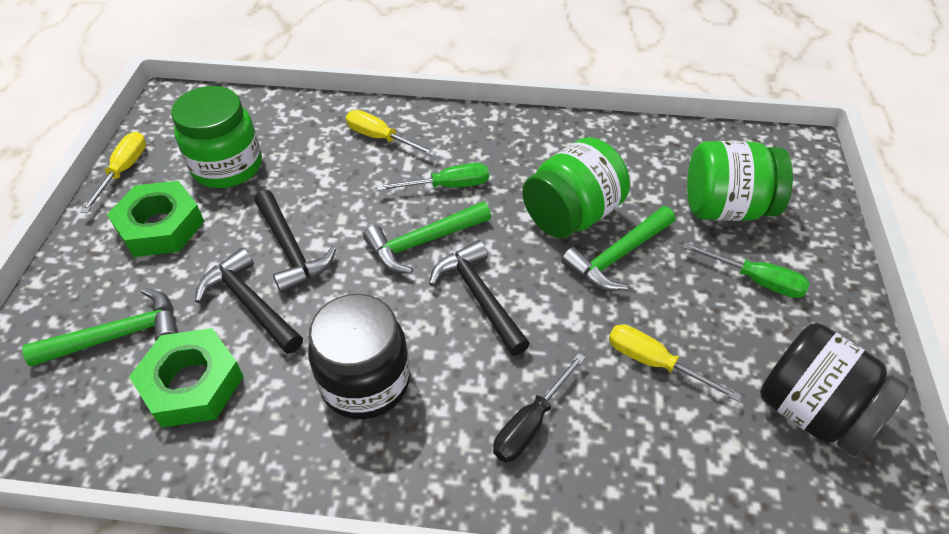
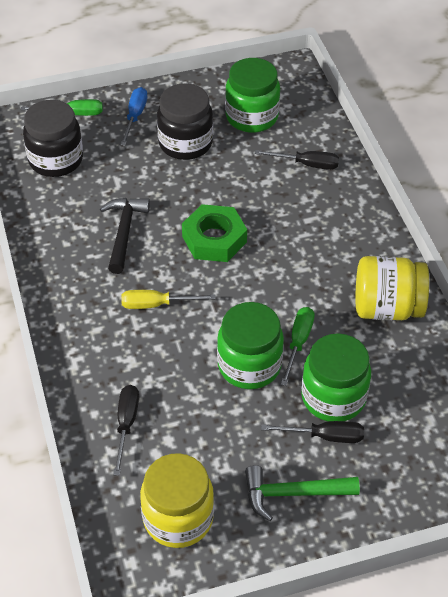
black hammer: 3 -> 1
black screwdriver: 1 -> 3
blue screwdriver: 0 -> 1
green hammer: 3 -> 1
green nut: 2 -> 1
yellow jar: 0 -> 2
yellow screwdriver: 3 -> 1

